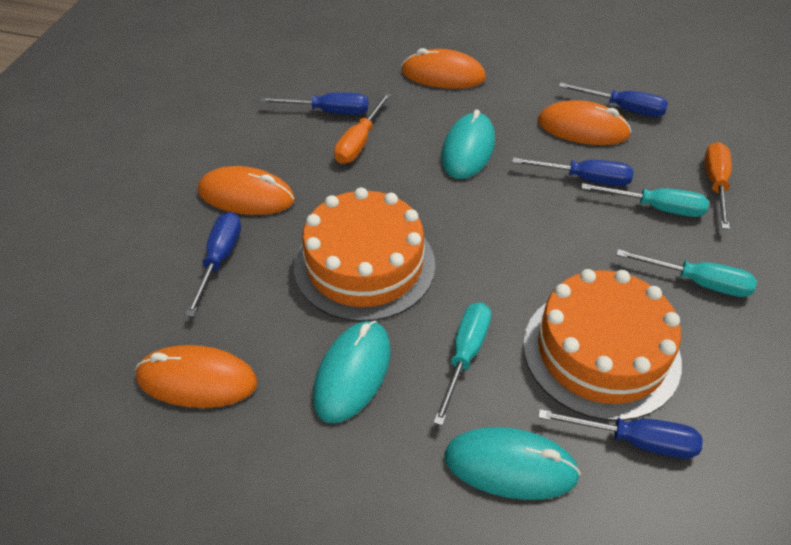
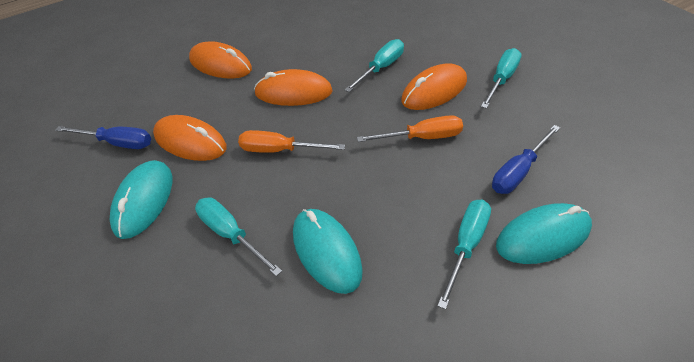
blue screwdriver: 5 -> 2
orange cake: 2 -> 0
turquoise screwdriver: 3 -> 4

